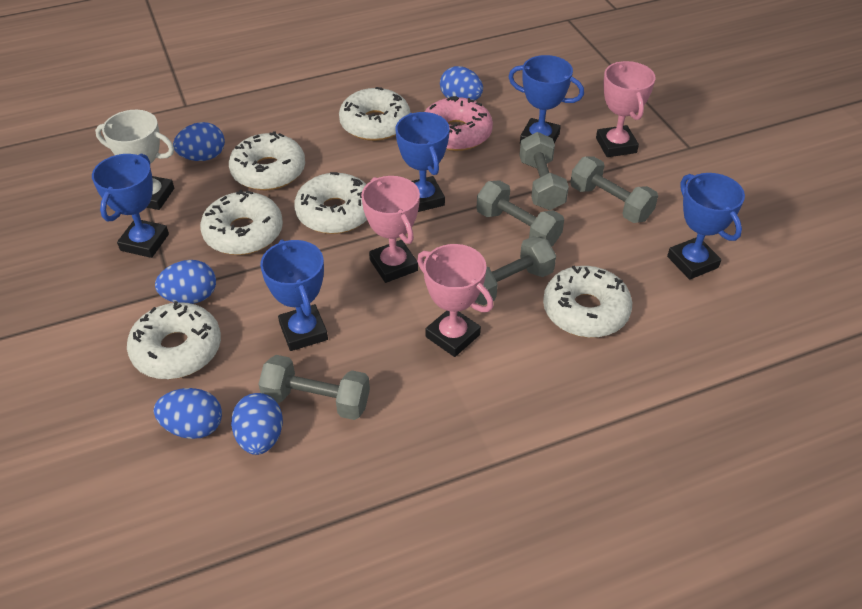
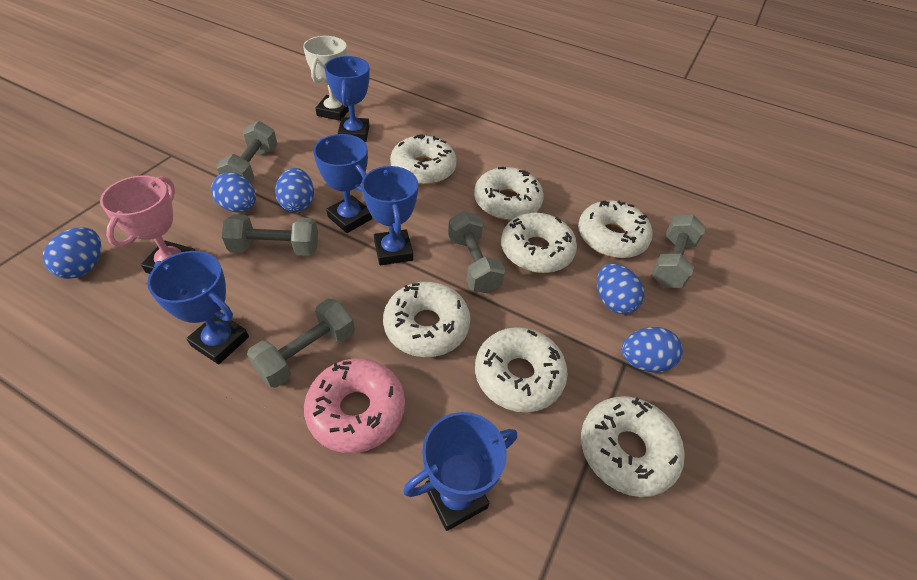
pink trophy: 3 -> 1
white donut: 6 -> 7

